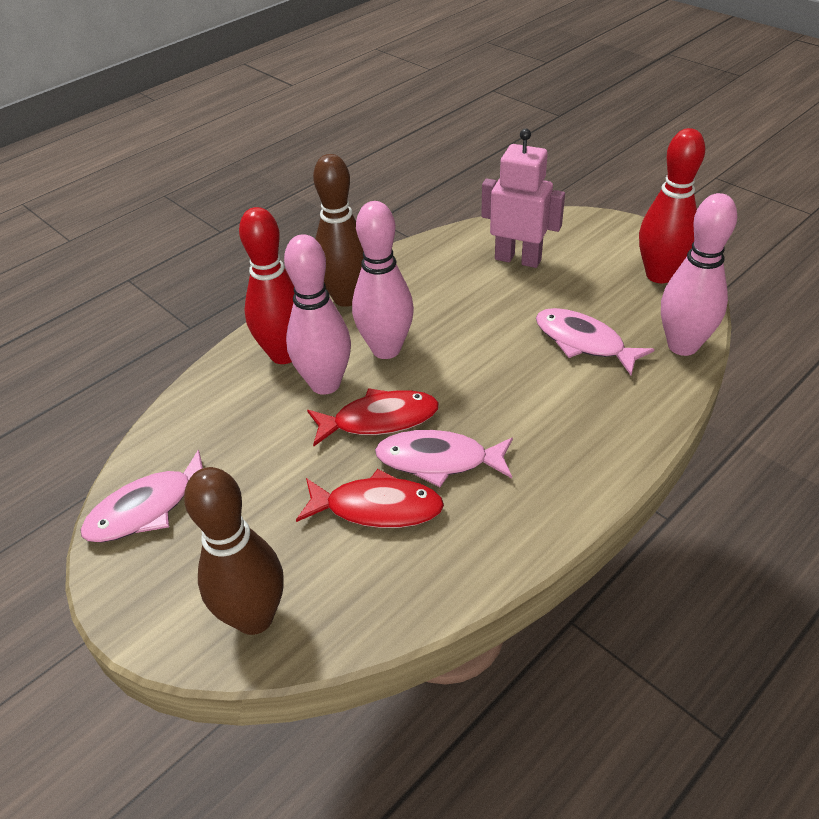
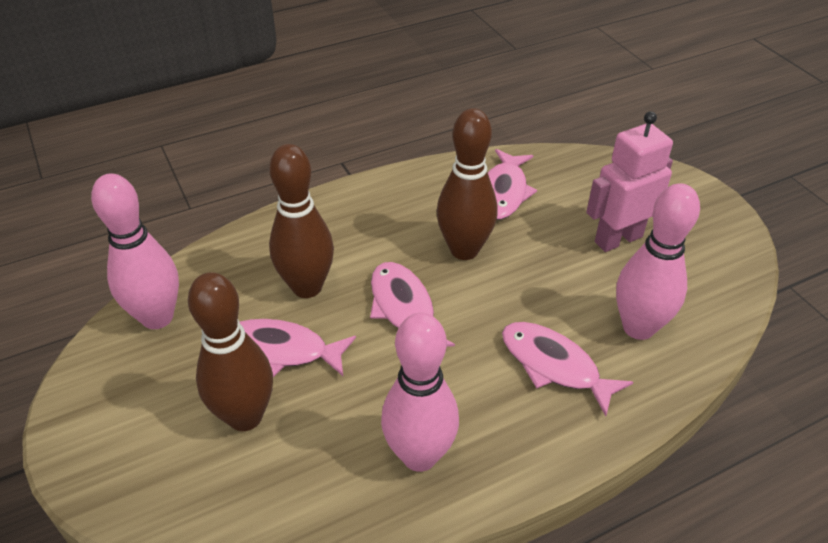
brown bowling pin: 2 -> 3
pink fish: 3 -> 4
red bowling pin: 2 -> 0
red fish: 2 -> 0

